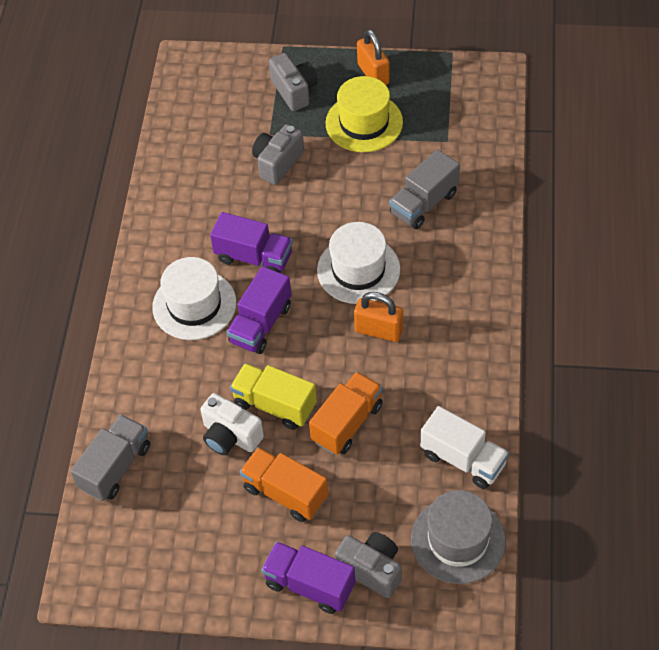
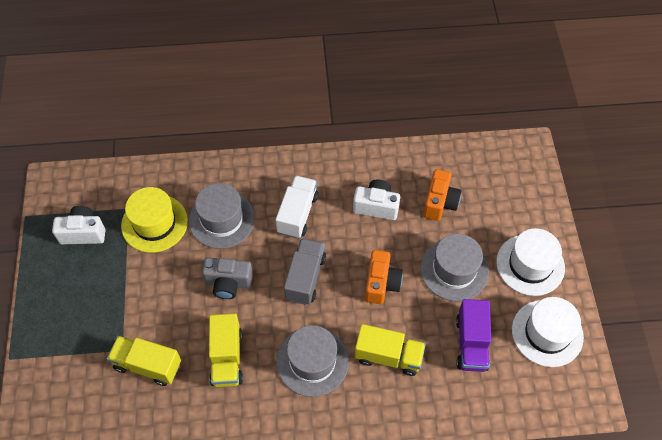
grey camera: 3 -> 1
grey hat: 1 -> 3
grey truck: 2 -> 1
orange camera: 0 -> 2
orange padlock: 2 -> 0
orange truck: 2 -> 0
purple truck: 3 -> 1
white camera: 1 -> 2
yellow truck: 1 -> 3

